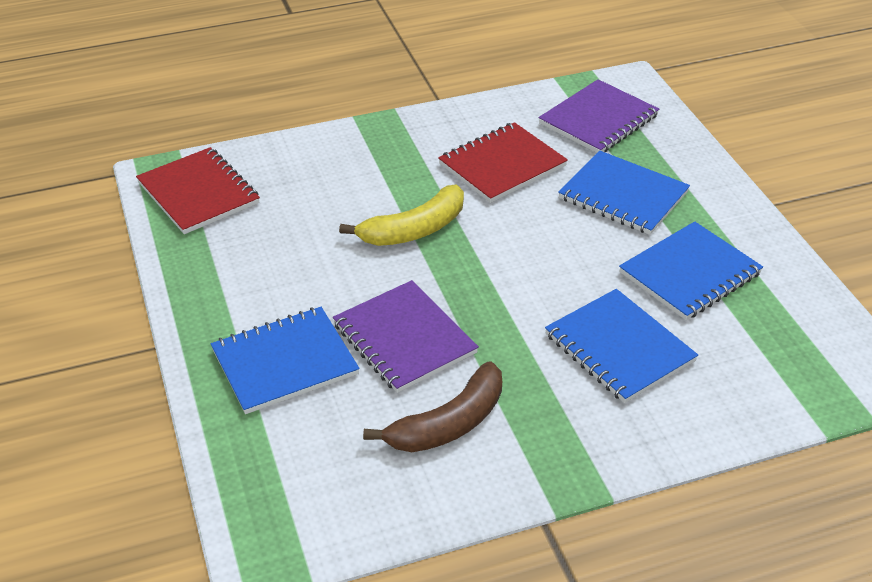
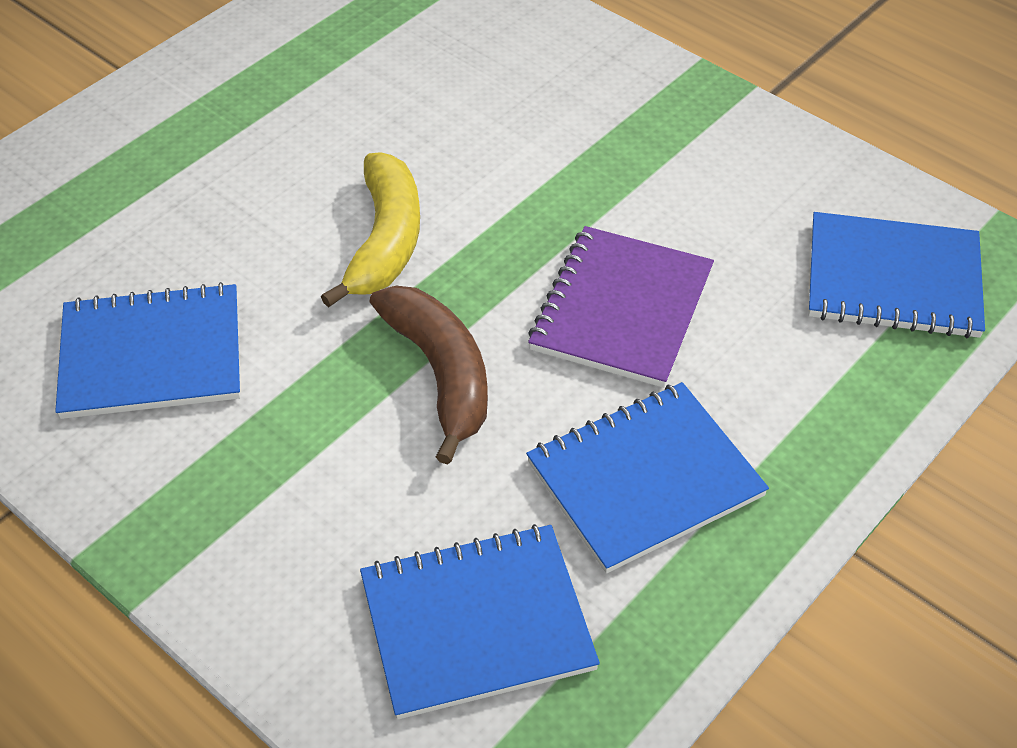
purple notebook: 2 -> 1
red notebook: 2 -> 0

